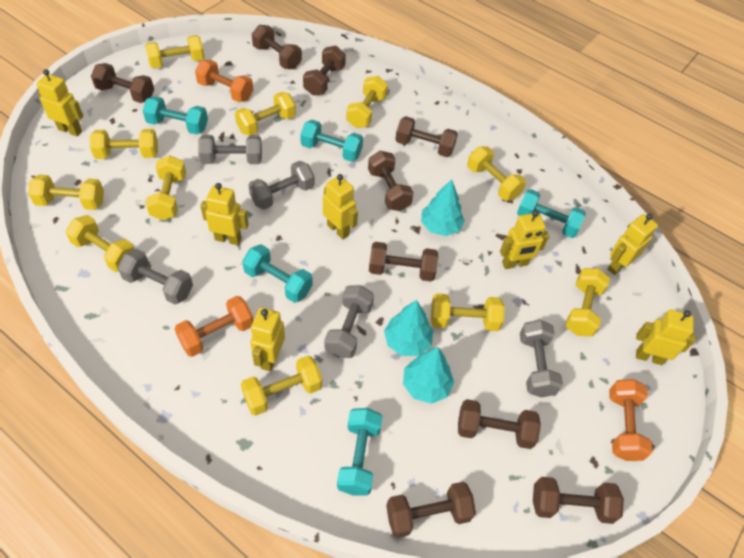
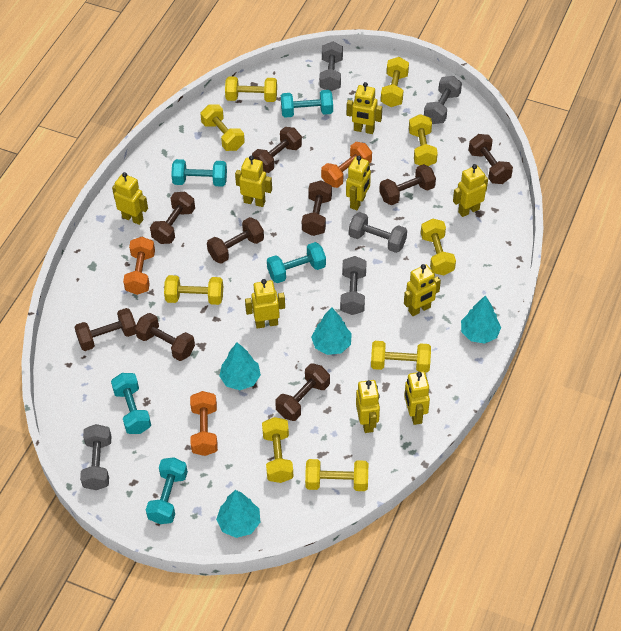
turquoise tree: 3 -> 4
yellow dumbbell: 11 -> 9
yellow robot: 7 -> 9

